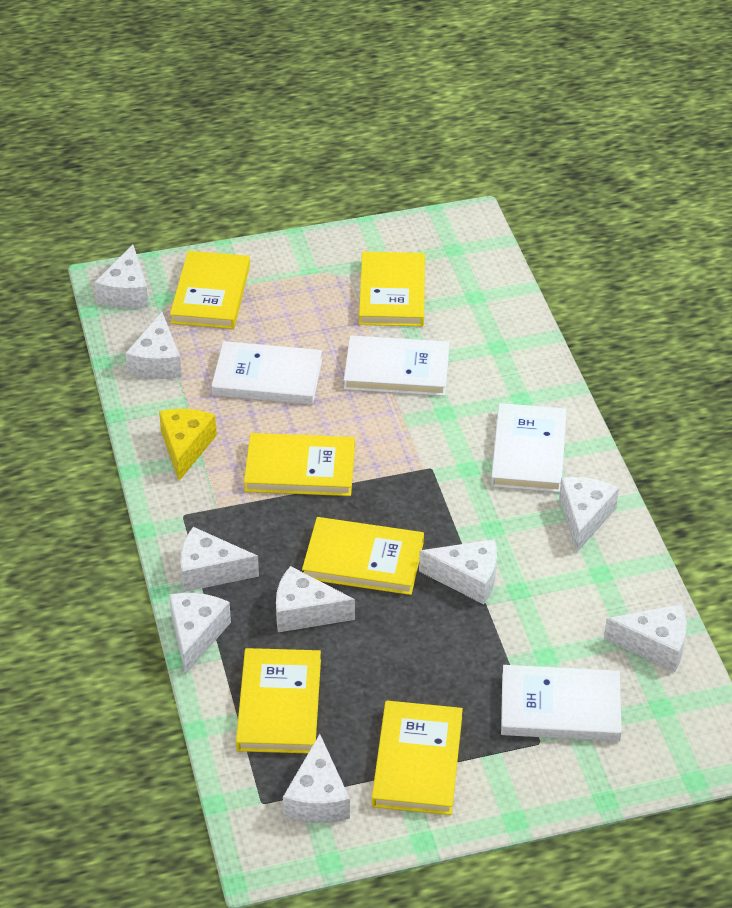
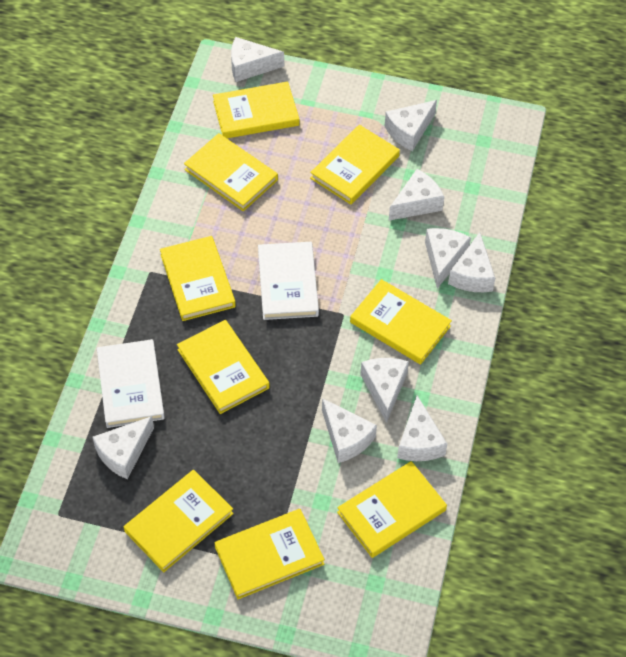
white book: 4 -> 2
yellow book: 6 -> 9
yellow cheese: 1 -> 0

